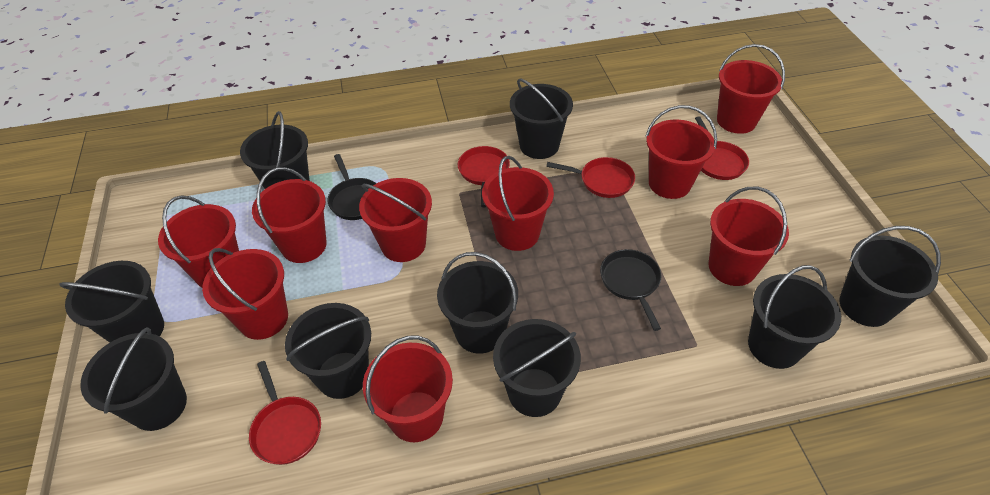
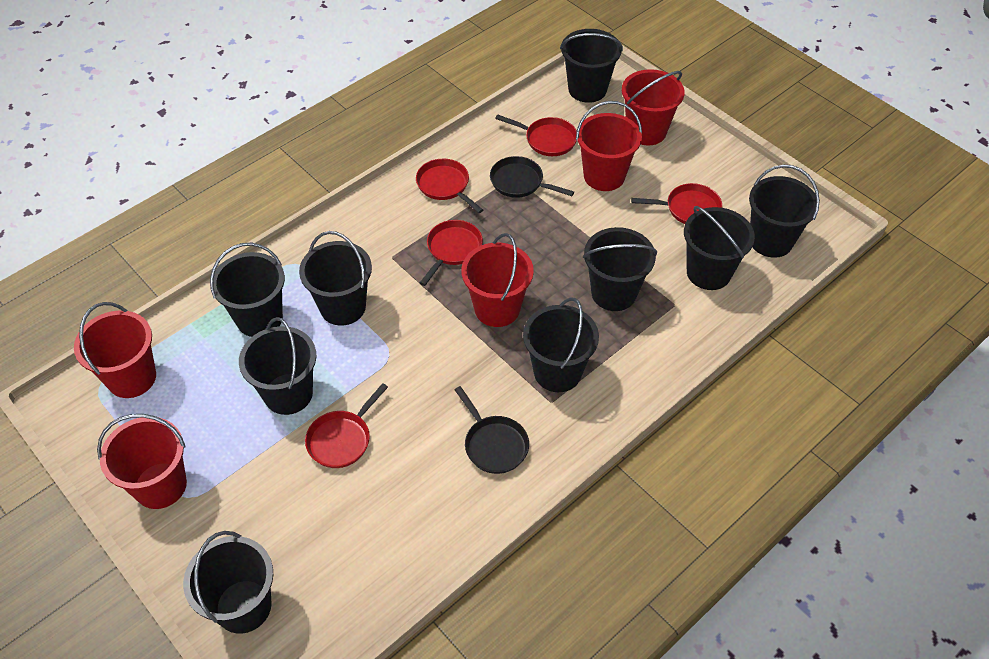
red bucket: 9 -> 5
red pan: 4 -> 5

